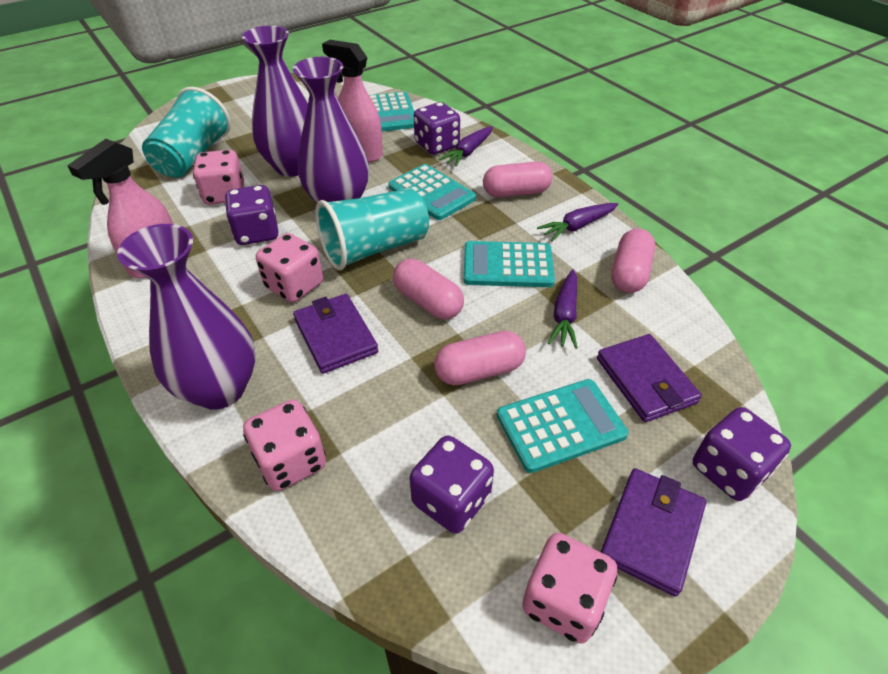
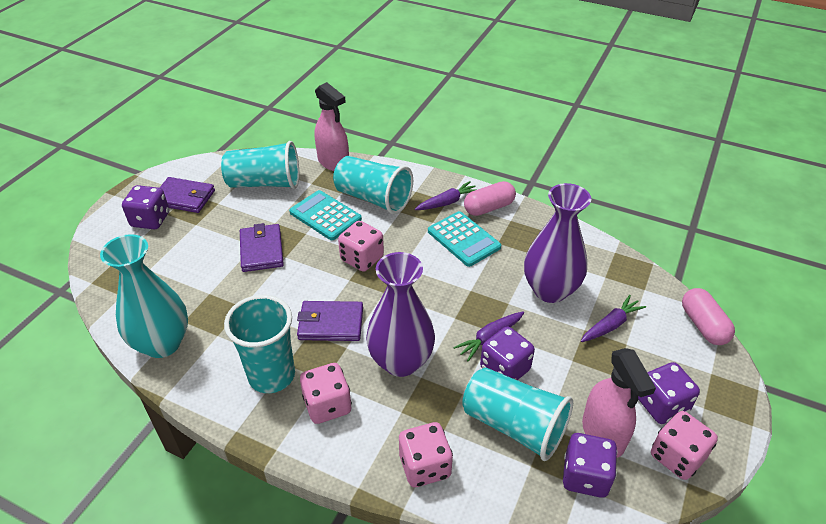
pink capsule: 4 -> 2
purple vase: 3 -> 2
turquoise calculator: 4 -> 2
turquoise cup: 2 -> 4
turquoise vase: 0 -> 1

